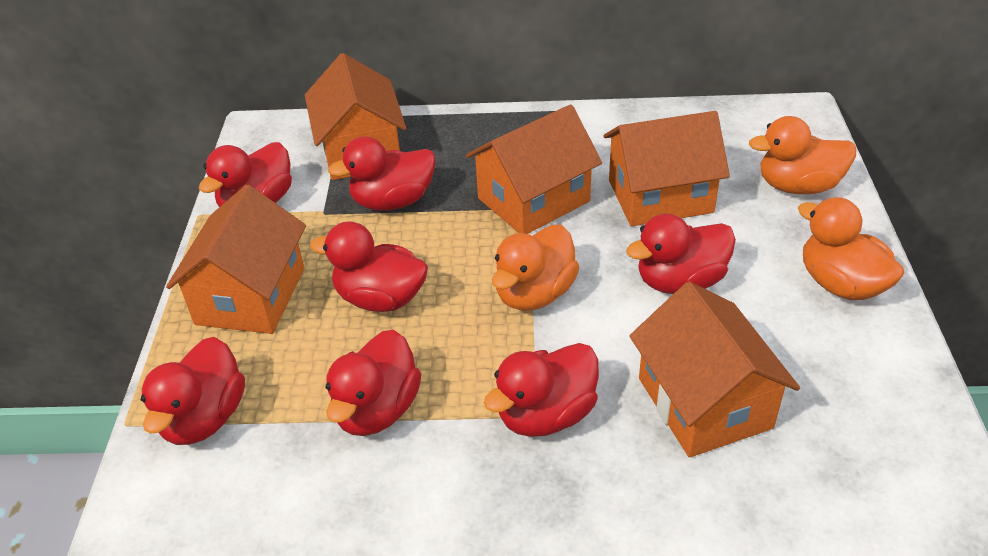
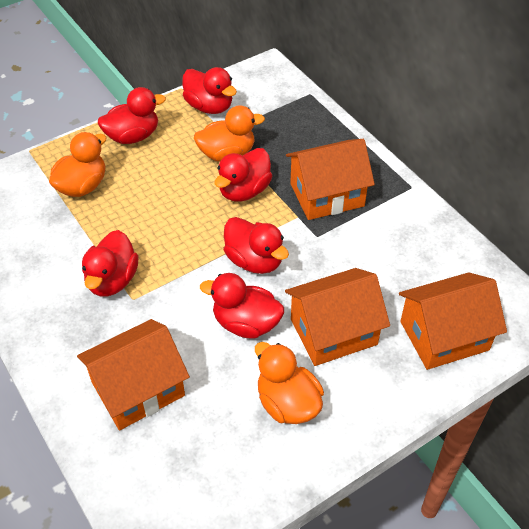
orange house: 5 -> 4
red duck: 7 -> 6

